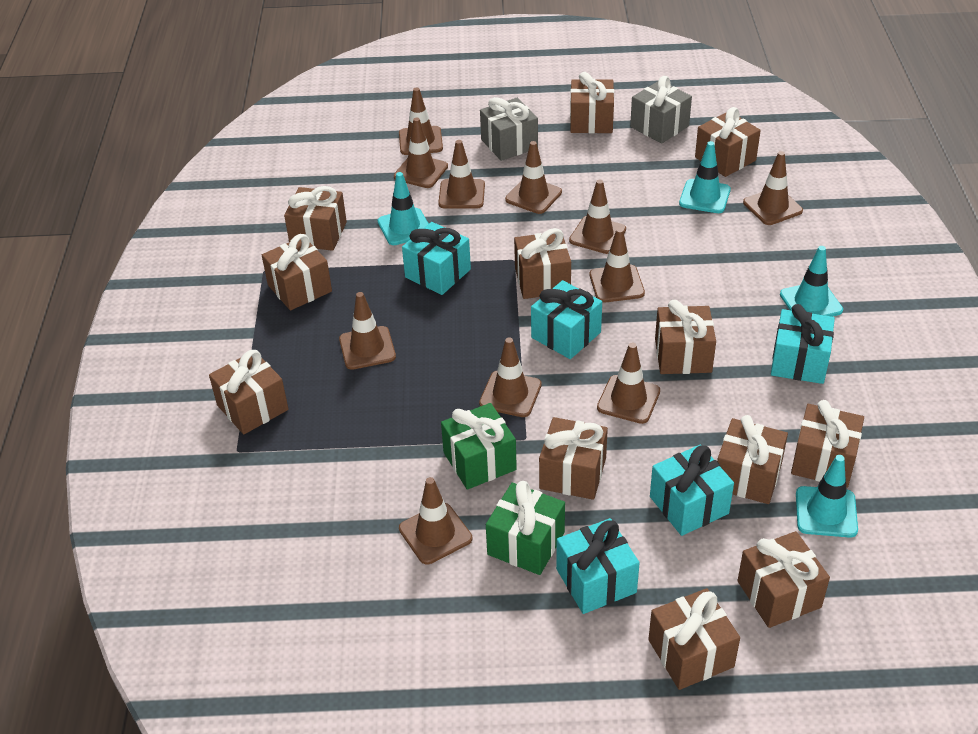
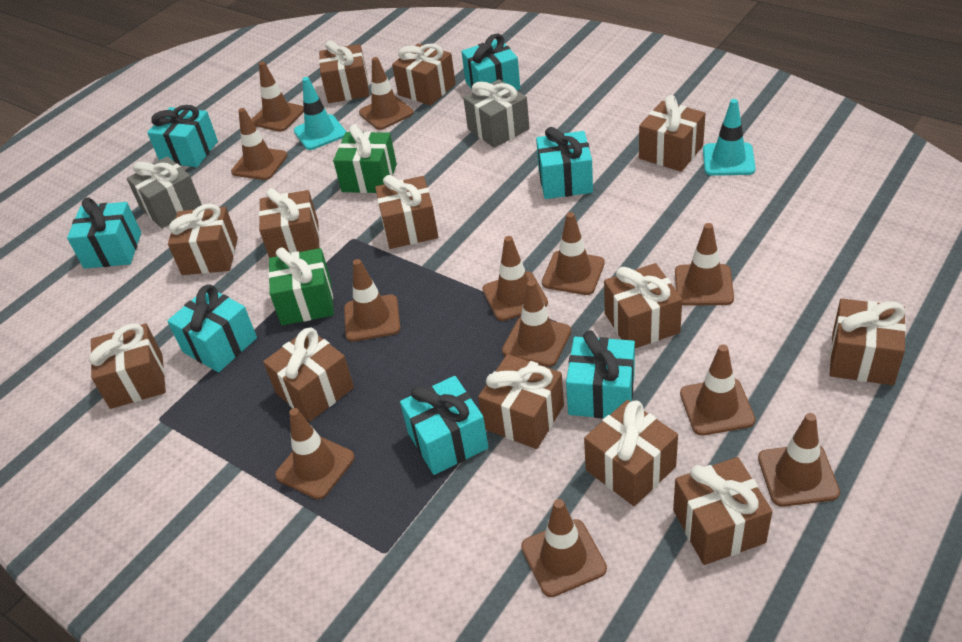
brown gift: 12 -> 13
brown traffic cone: 11 -> 12
turquoise gift: 5 -> 7
turquoise traffic cone: 4 -> 2

